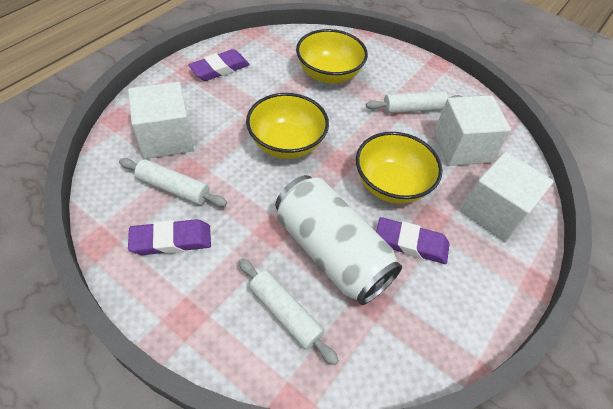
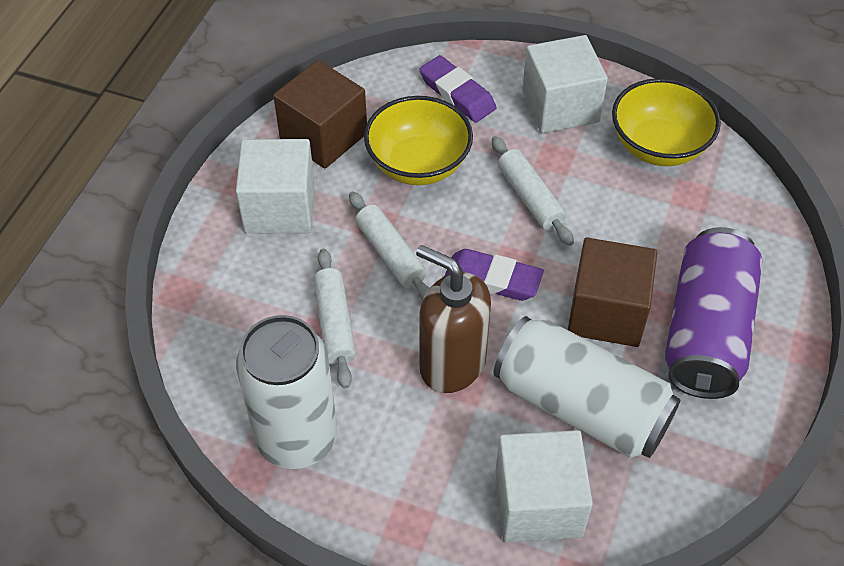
brown cube: 0 -> 2
brown soap dispenser: 0 -> 1
purple can: 0 -> 1
purple eraser: 3 -> 2
white can: 1 -> 2
yellow bowl: 3 -> 2

